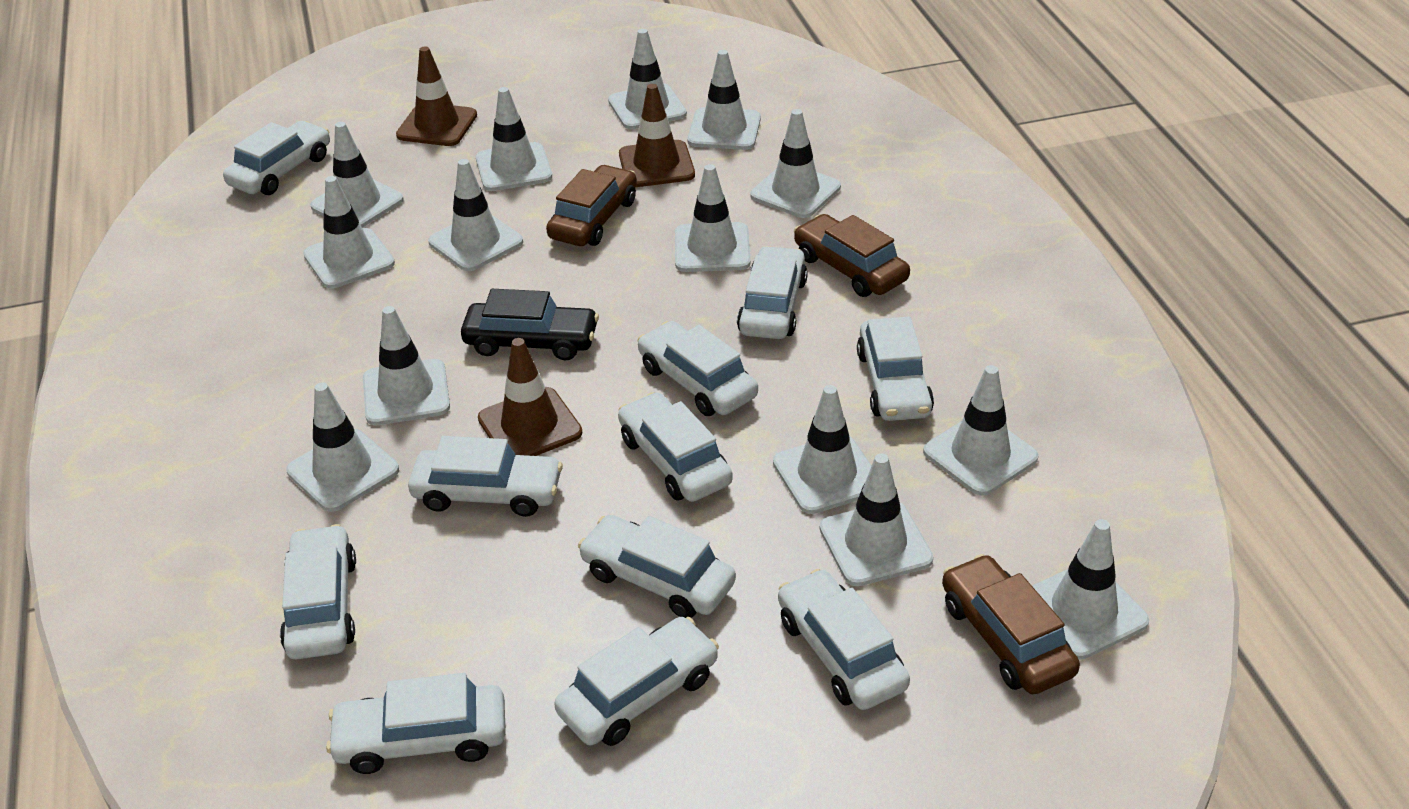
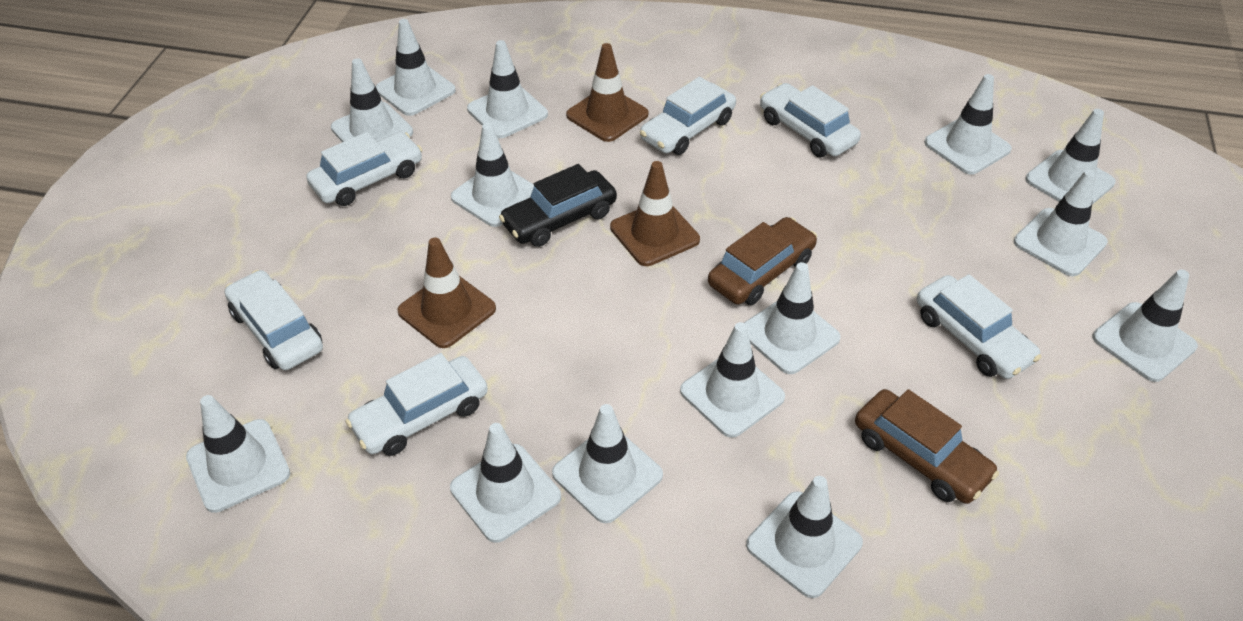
brown car: 3 -> 2
white car: 11 -> 6

